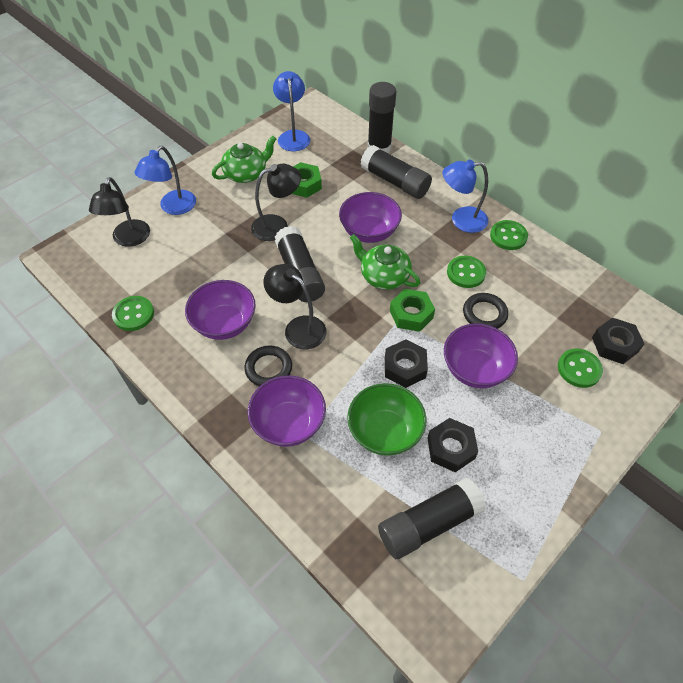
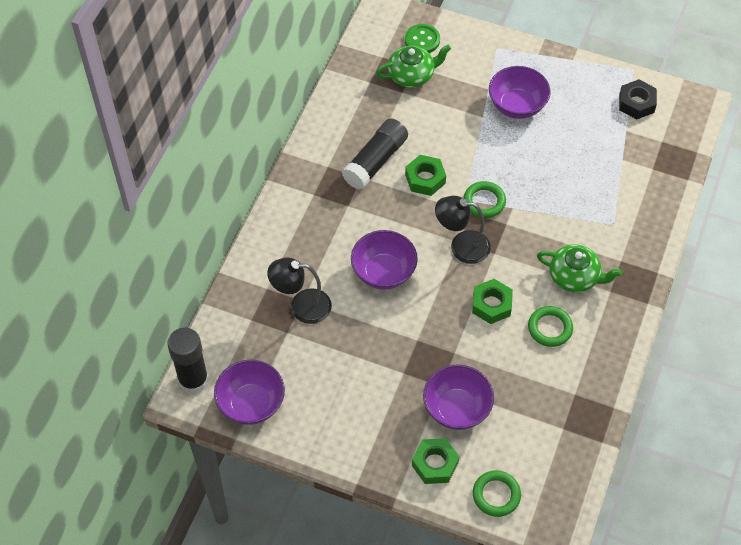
black glue stick: 4 -> 2
black lamp: 3 -> 2
black nut: 3 -> 1
black ring: 2 -> 0
blue lamp: 3 -> 0
green bowl: 1 -> 0
green button: 4 -> 1
green nut: 2 -> 3
green ring: 0 -> 3

